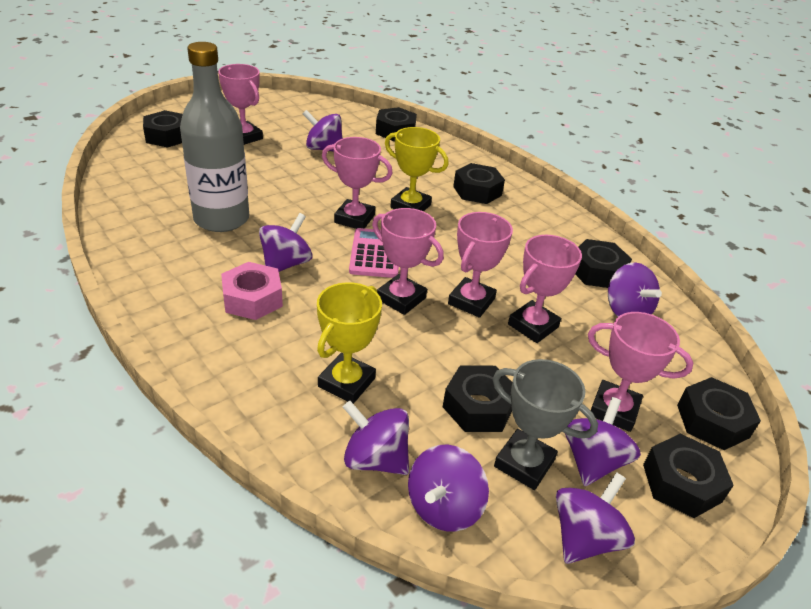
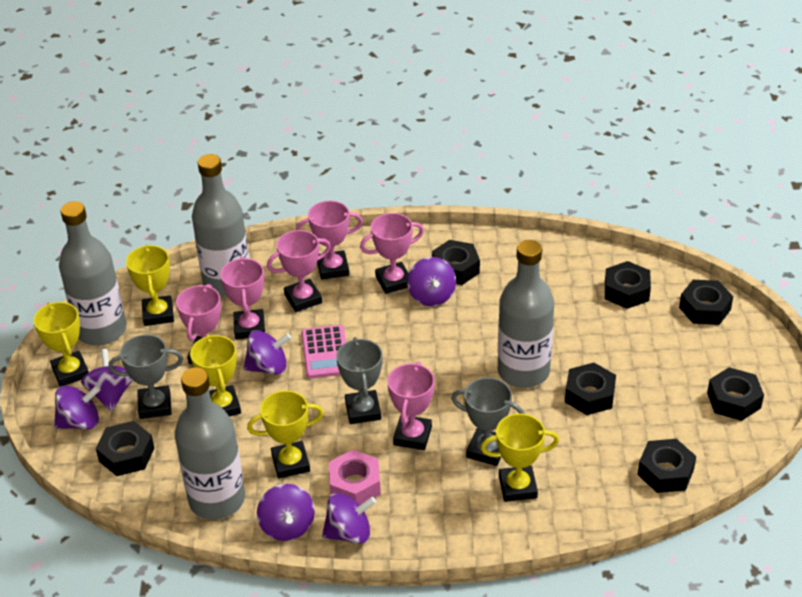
grey bottle: 1 -> 4
grey trophy: 1 -> 3
purple spinning top: 7 -> 6
yellow trophy: 2 -> 5

